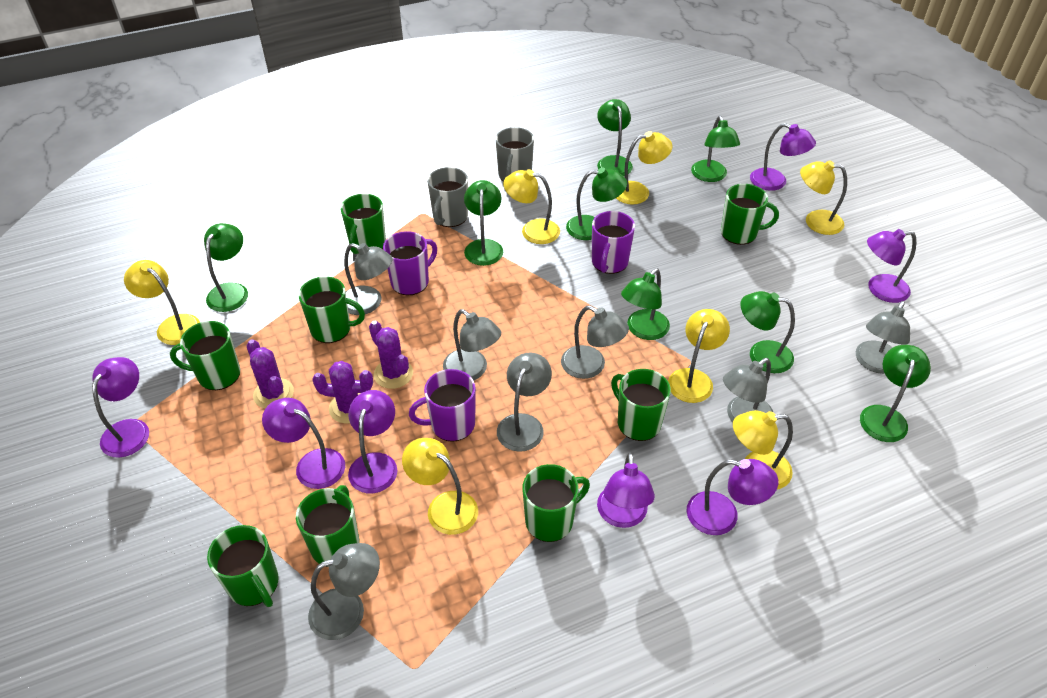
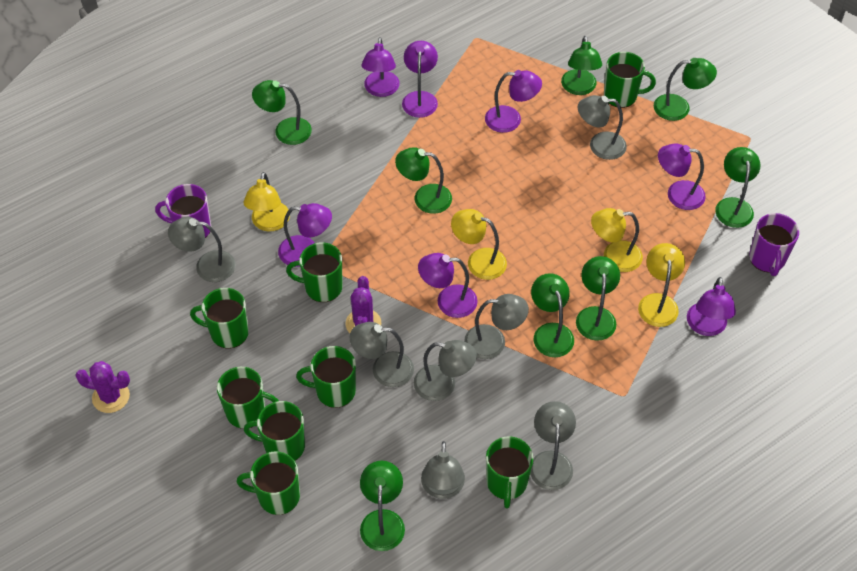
grey mug: 2 -> 0
purple cactus: 3 -> 2
purple mug: 3 -> 2
yellow lamp: 7 -> 4

